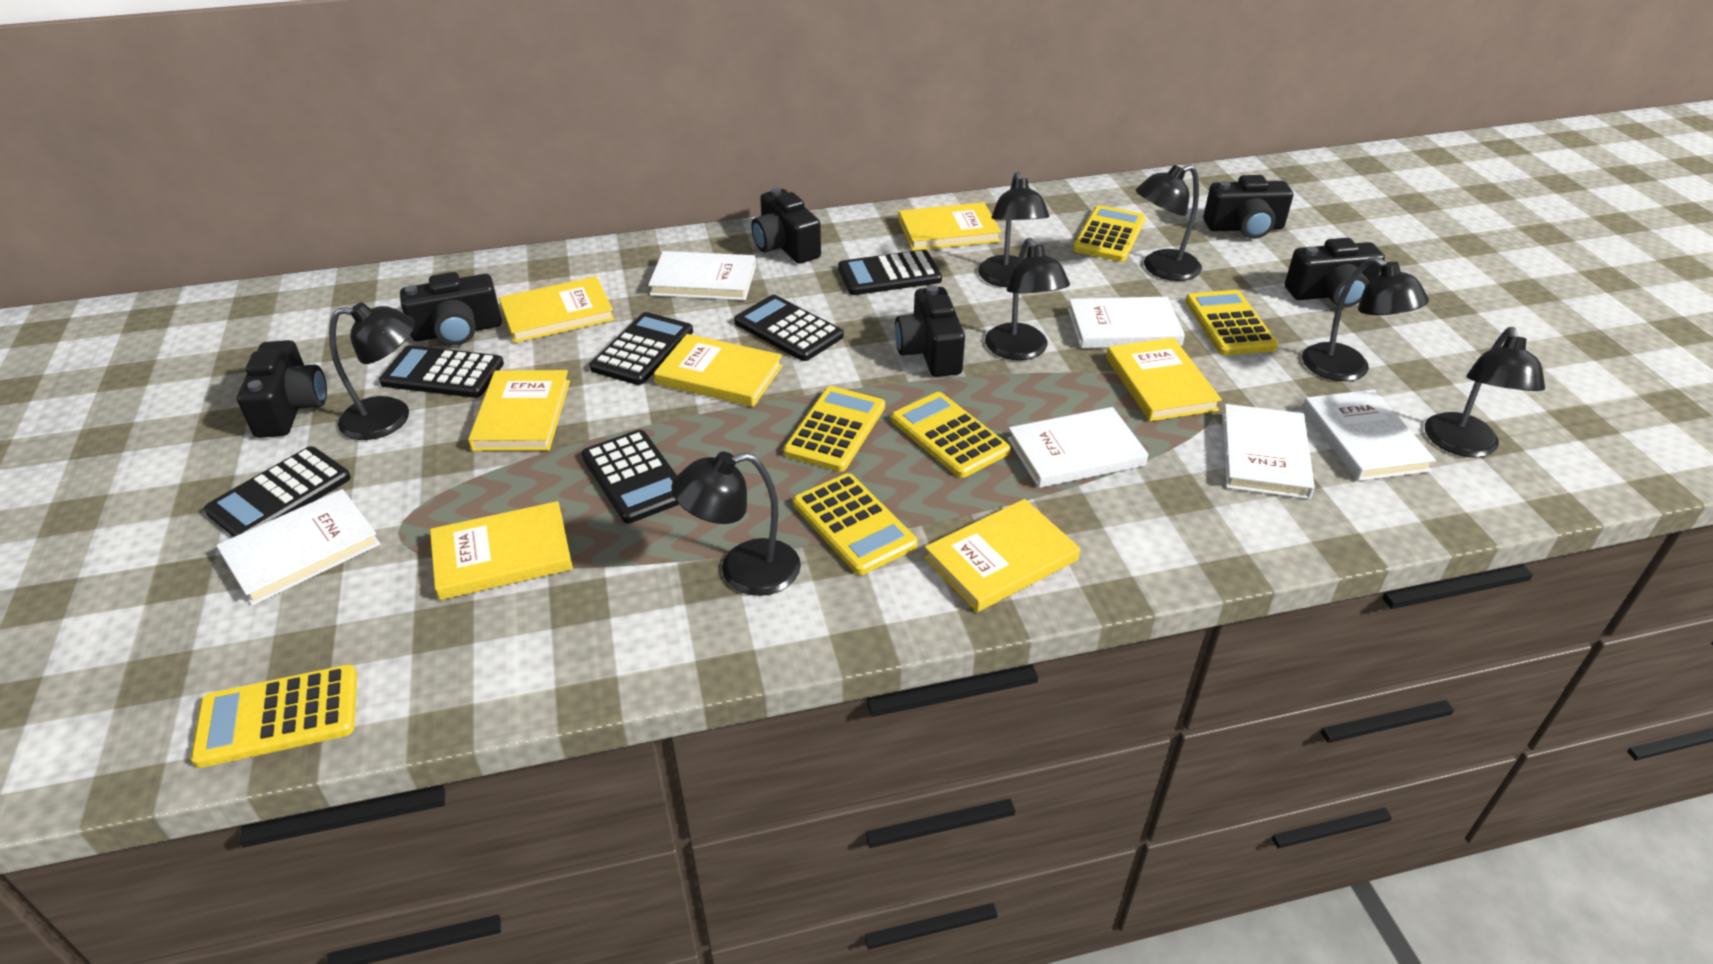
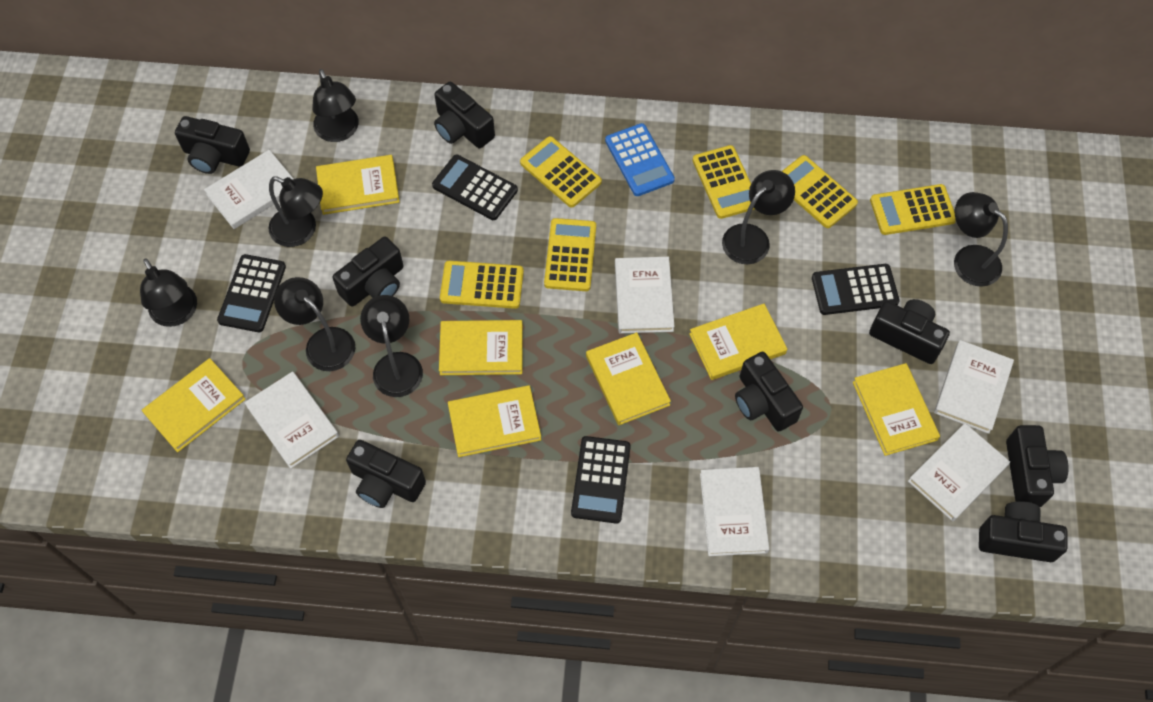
black calculator: 6 -> 4
black camera: 6 -> 8
blue calculator: 0 -> 1

